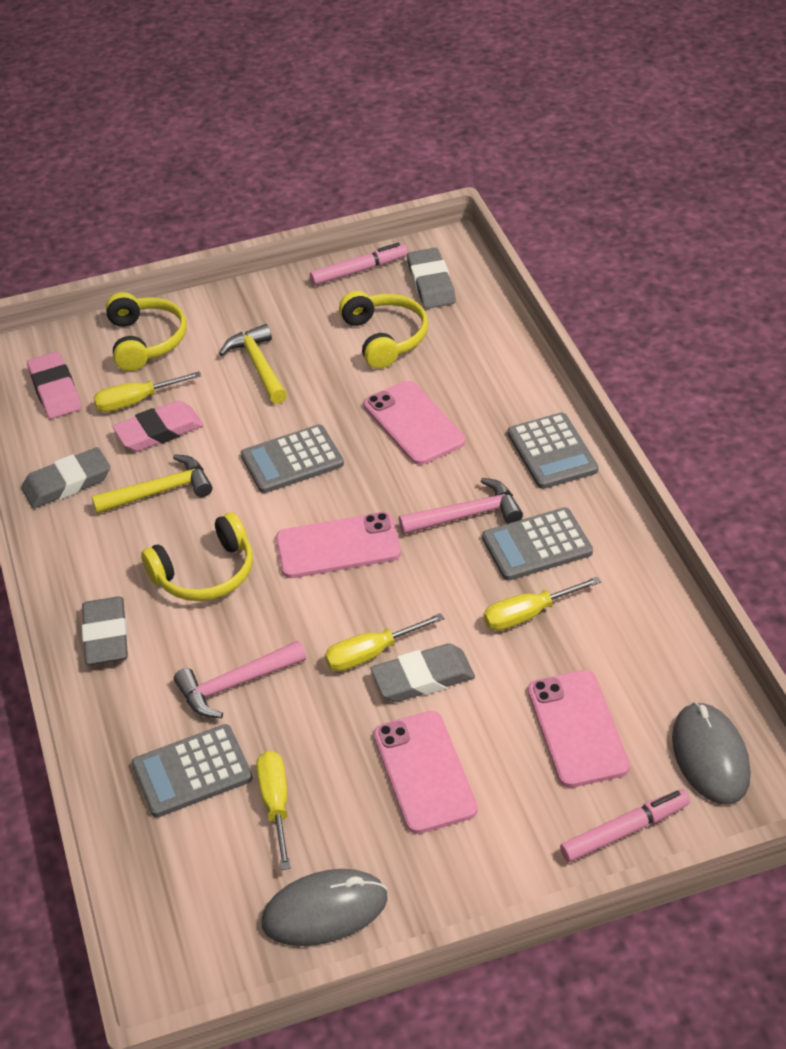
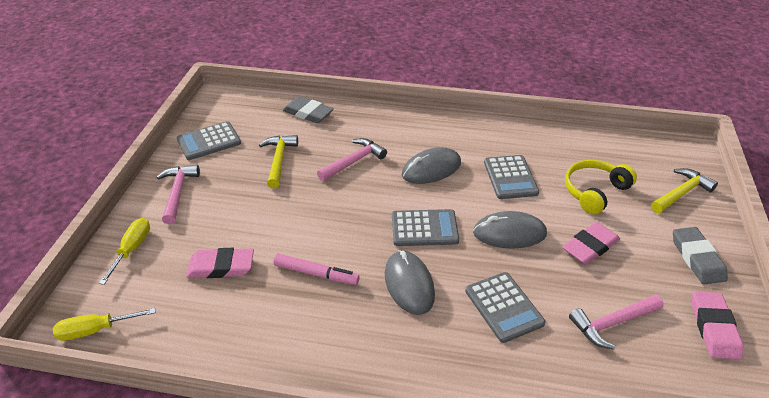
grey eraser: 4 -> 2
grey mouse: 2 -> 3
pink eraser: 2 -> 3
pink hammer: 2 -> 3
pink marker: 2 -> 1
pink phone: 4 -> 0
yellow headphones: 3 -> 1
yellow screwdriver: 4 -> 2

